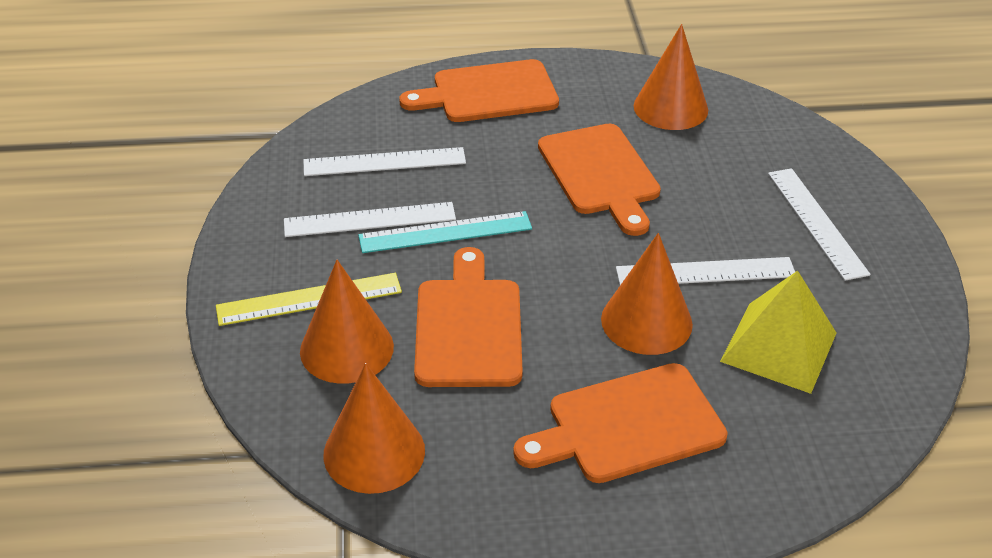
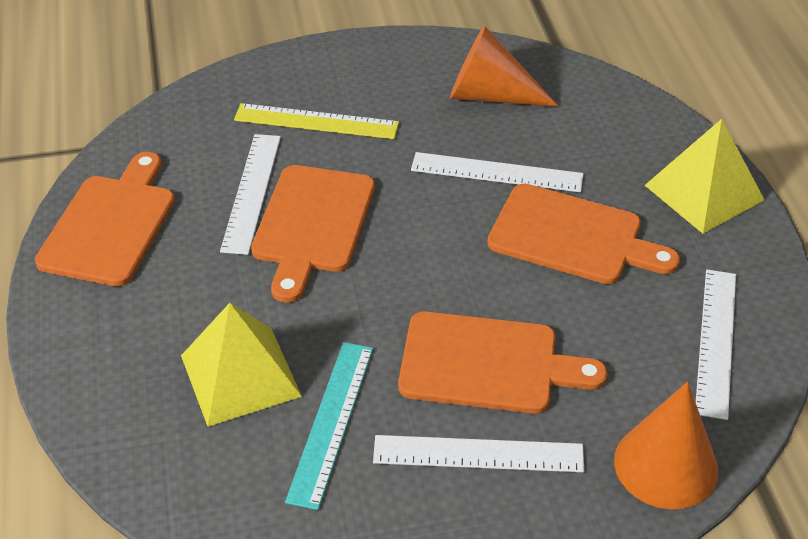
orange cone: 4 -> 2
yellow pyramid: 1 -> 2

